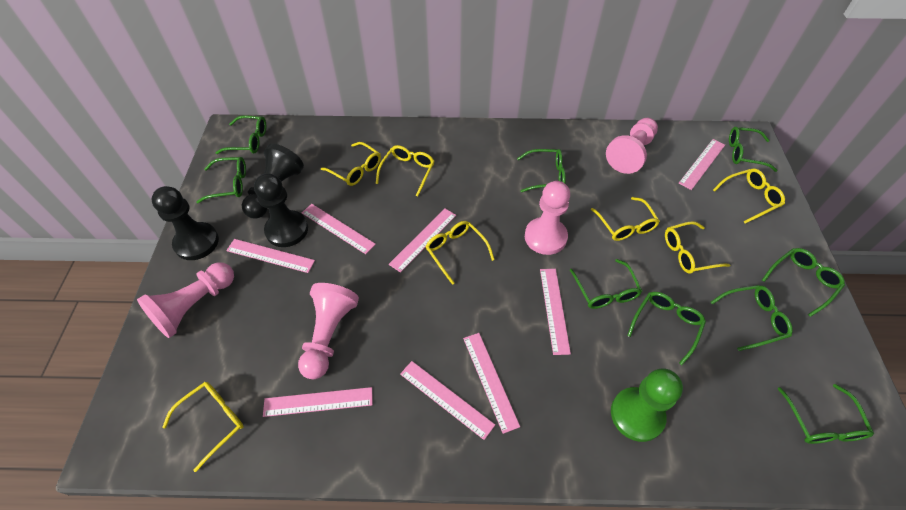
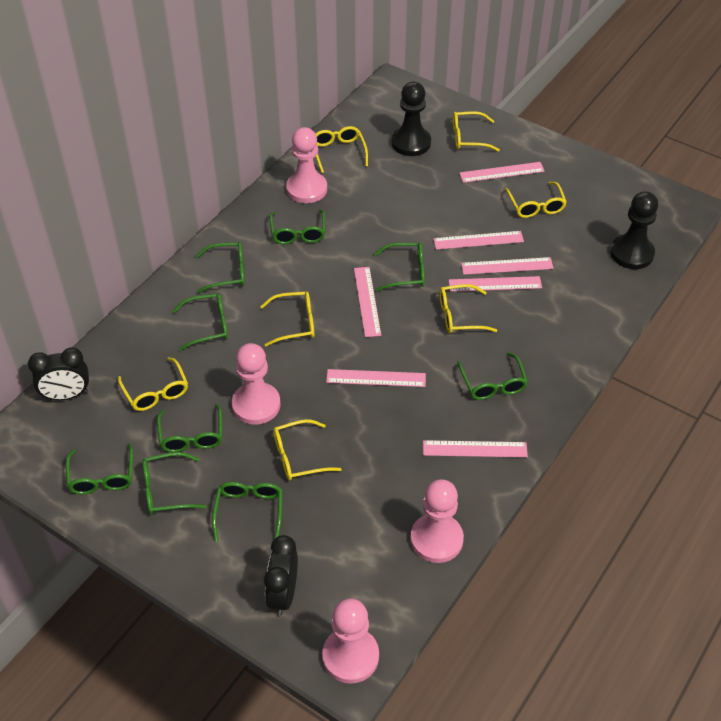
black clock: 0 -> 2
black pawn: 3 -> 2
green pawn: 1 -> 0
pink ruler: 8 -> 7

